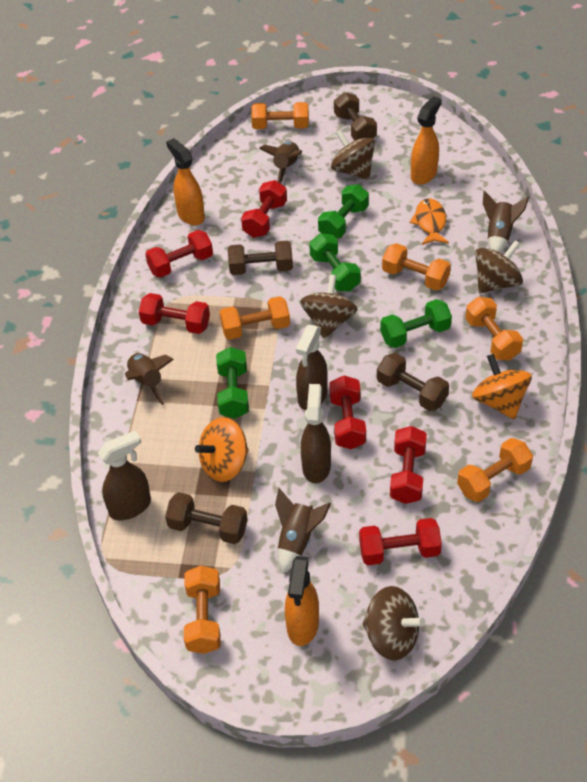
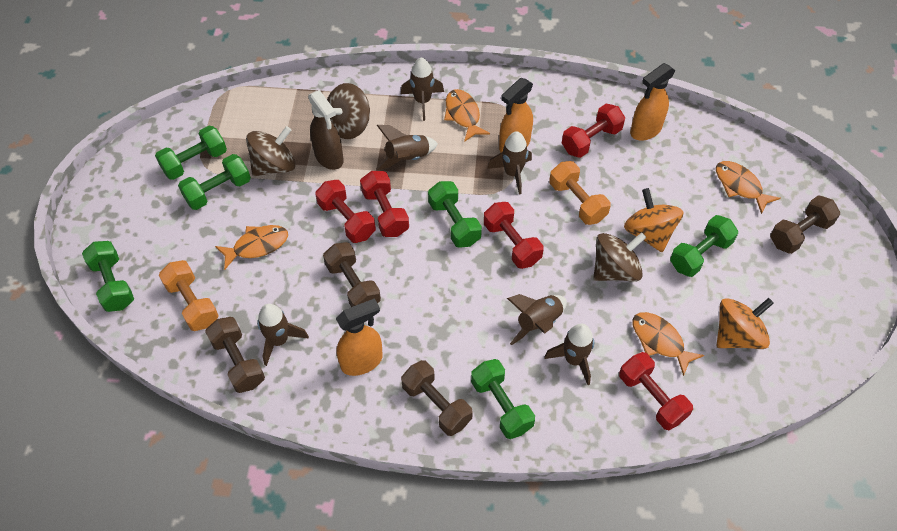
brown rocket: 4 -> 6
brown spinning top: 4 -> 3
brown spray bottle: 3 -> 1
green dumbbell: 4 -> 6
orange dumbbell: 6 -> 2
orange fish: 1 -> 4
red dumbbell: 6 -> 5

